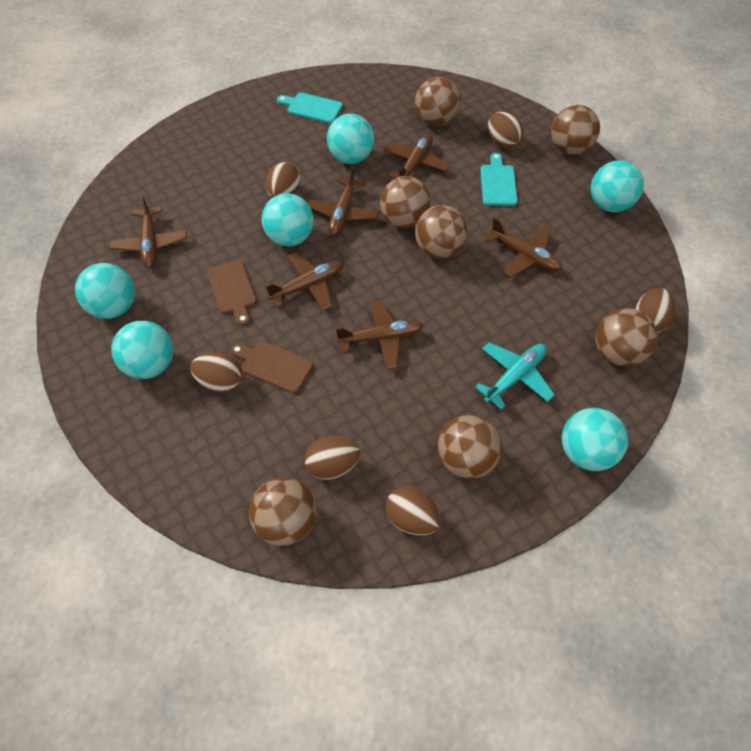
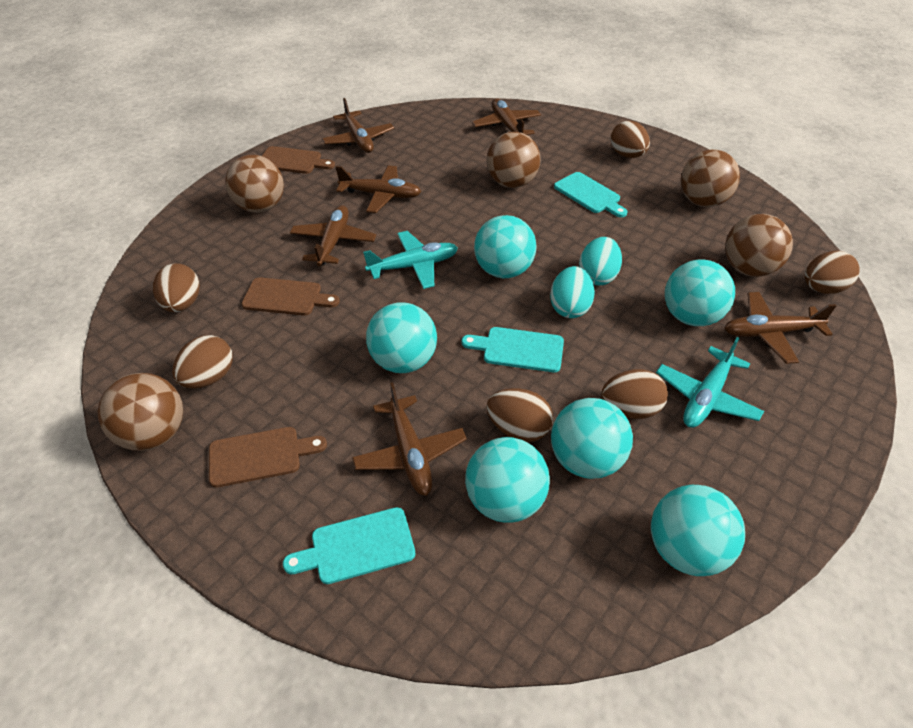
brown ball: 7 -> 5
brown cutting board: 2 -> 3
turquoise cutting board: 2 -> 3
turquoise egg: 0 -> 2
turquoise plane: 1 -> 2

